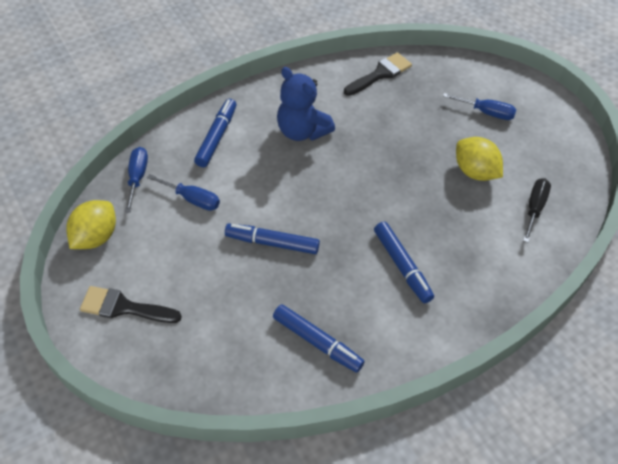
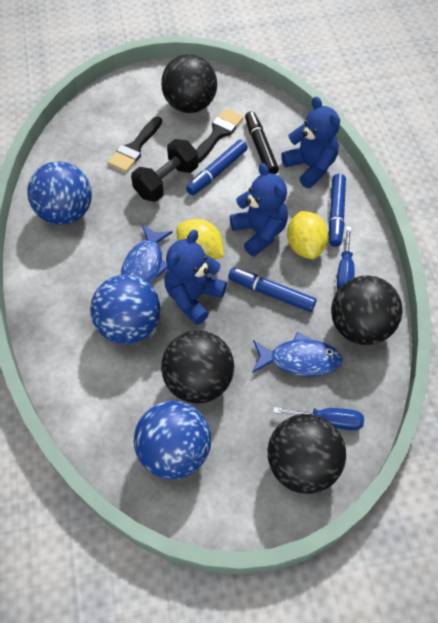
black ball: 0 -> 4
black dumbbell: 0 -> 1
black marker: 0 -> 1
black screwdriver: 1 -> 0
blue ball: 0 -> 3
blue fish: 0 -> 2
blue marker: 4 -> 3
blue screwdriver: 3 -> 2
blue teddy bear: 1 -> 3

